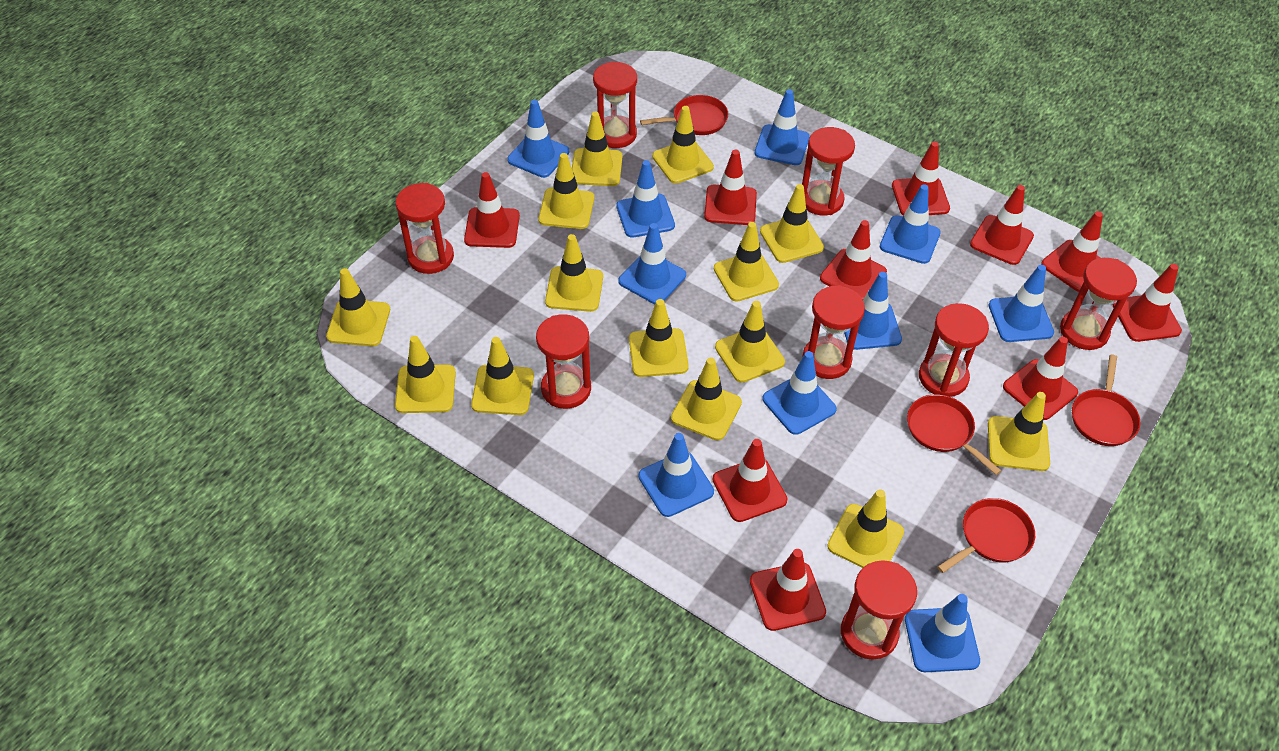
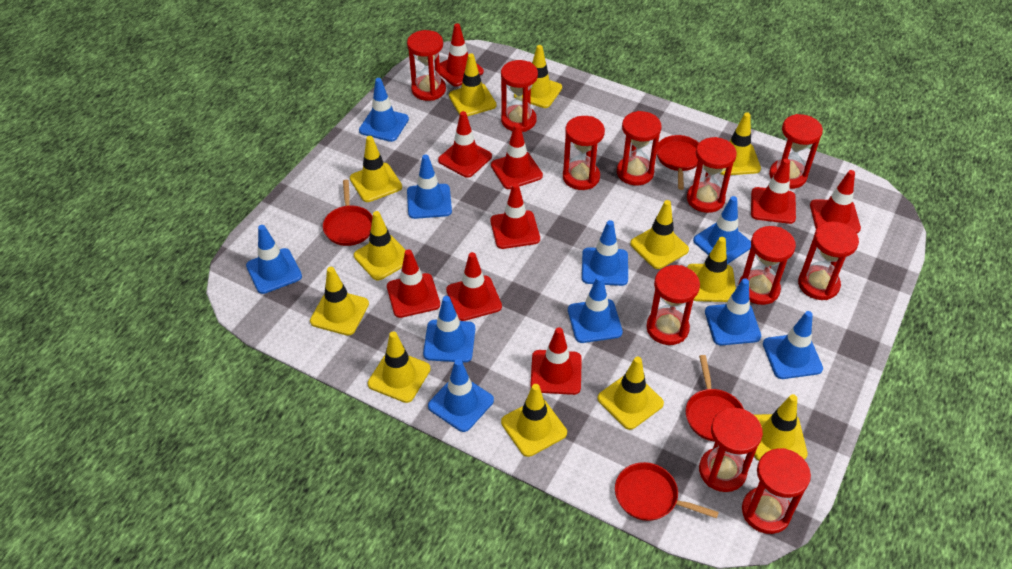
red hourglass: 8 -> 11
red traffic cone: 10 -> 9
yellow traffic cone: 14 -> 12

